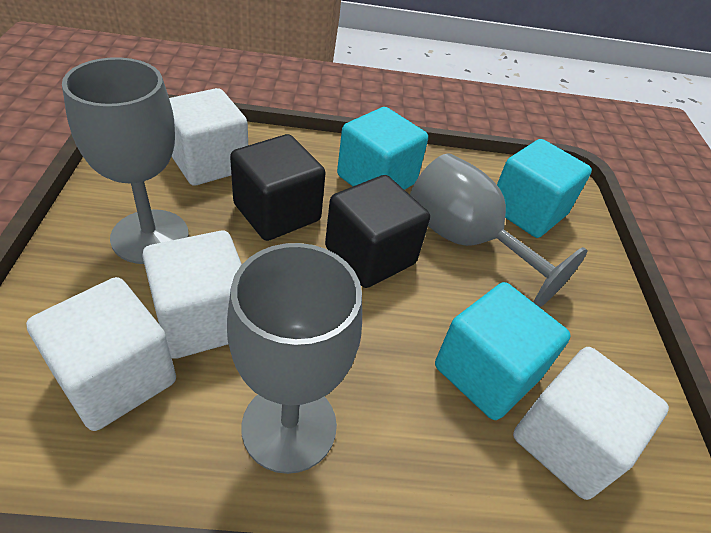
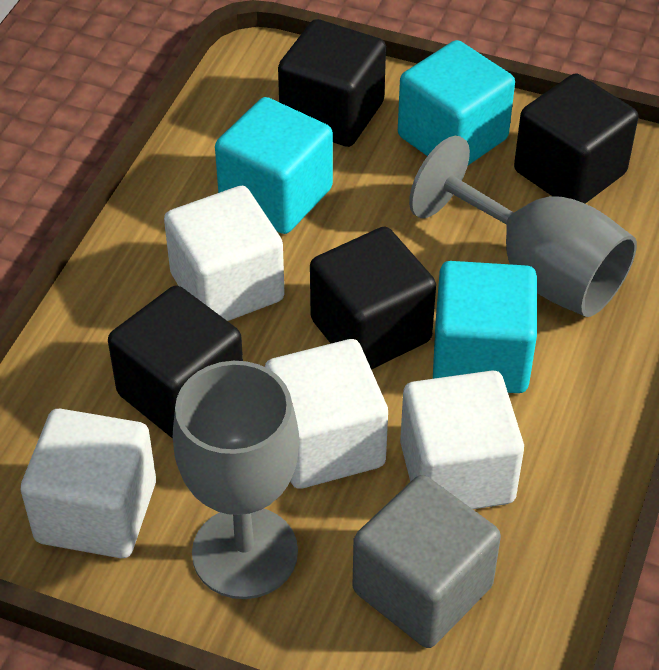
black cube: 2 -> 4
grey cube: 0 -> 1
grey goblet: 3 -> 2

